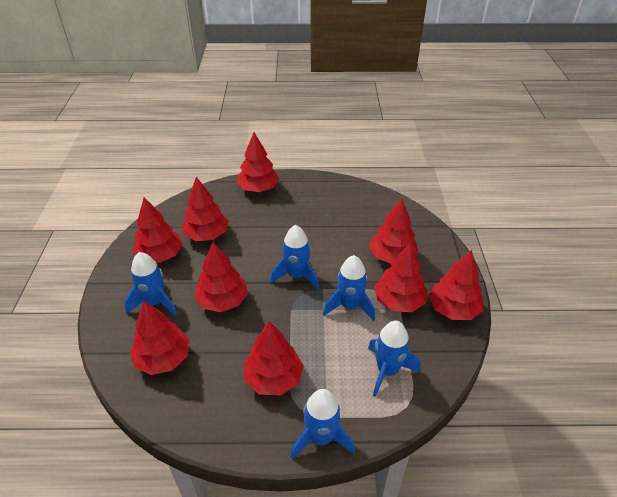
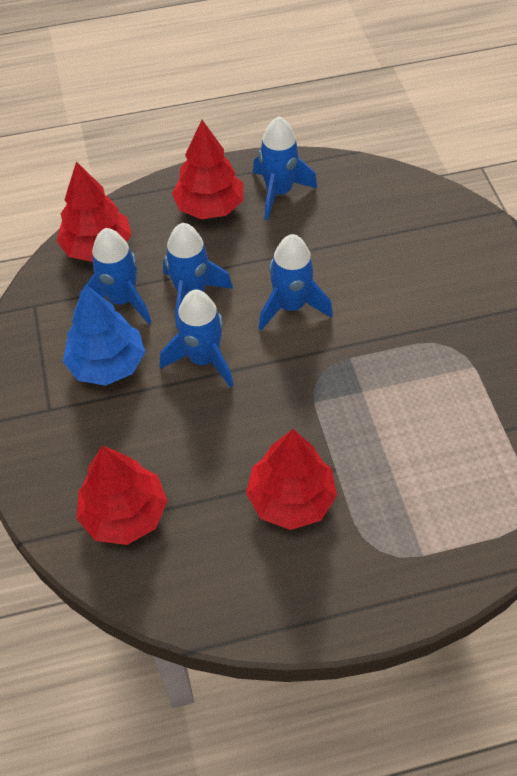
blue tree: 0 -> 1
red tree: 9 -> 4

